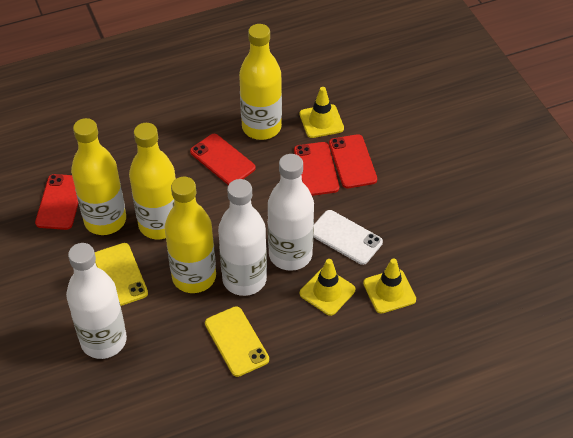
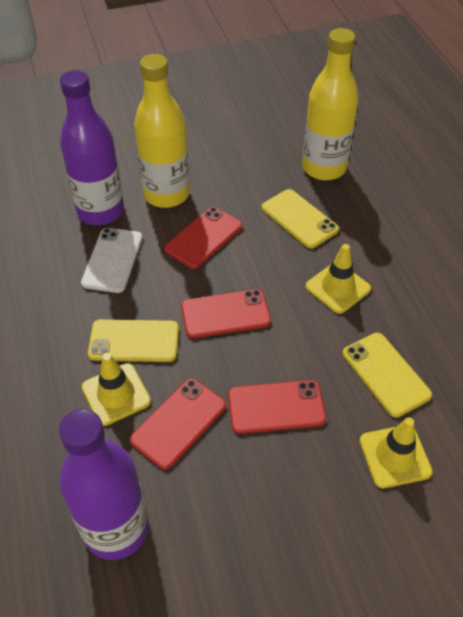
purple bottle: 0 -> 2
white bottle: 3 -> 0
yellow bottle: 4 -> 2
yellow phone: 2 -> 3

